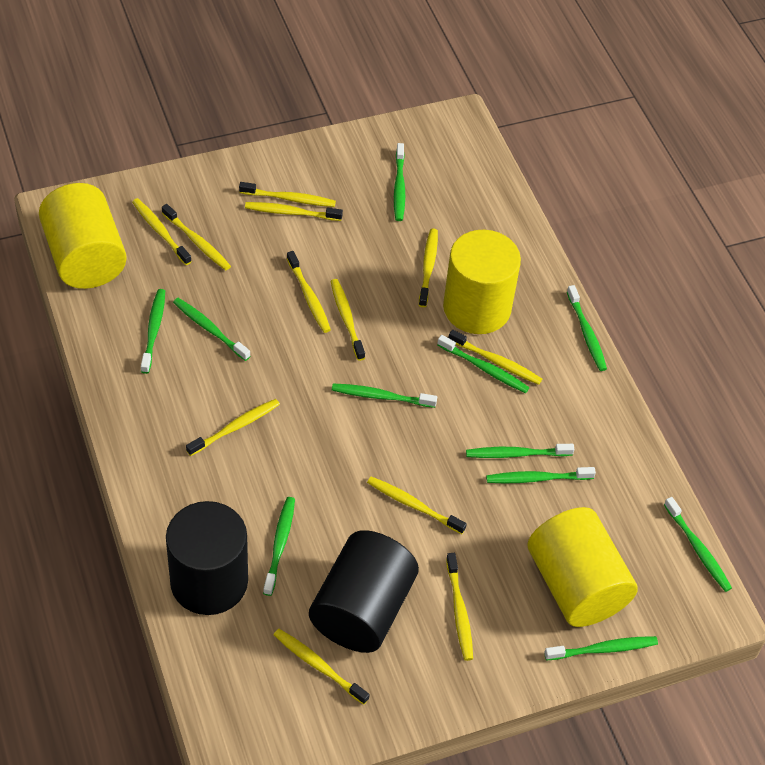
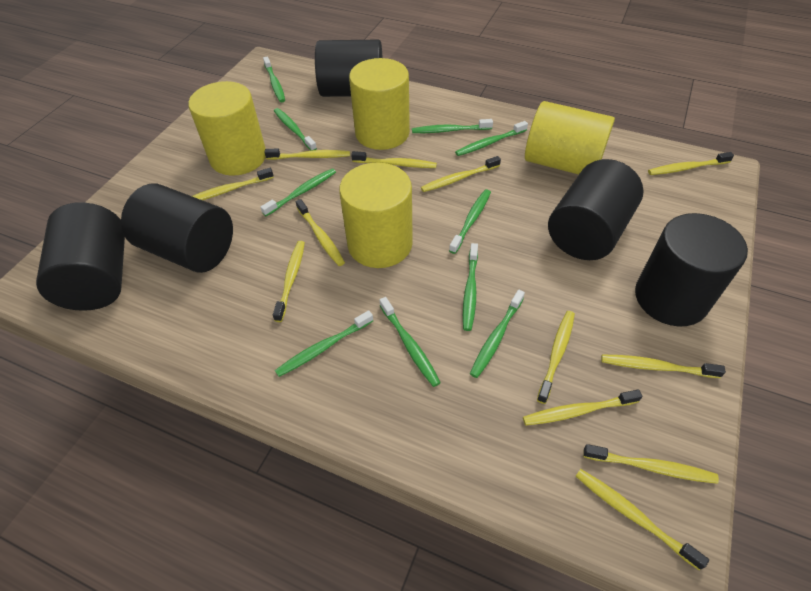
black cylinder: 2 -> 5
green toothbrush: 11 -> 10
yellow cylinder: 3 -> 4

